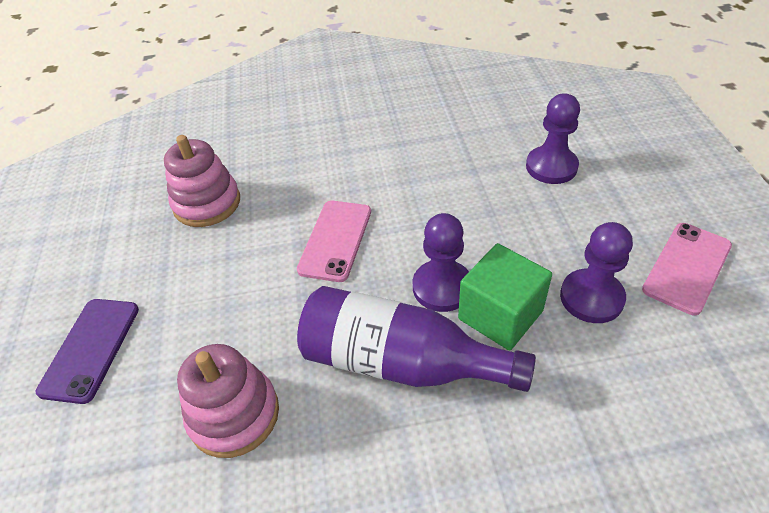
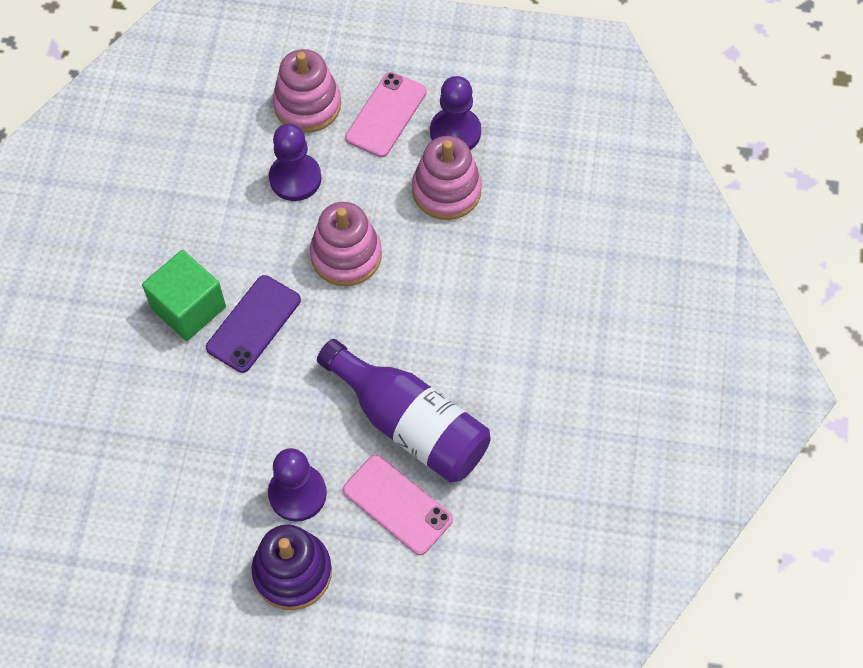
pink stacking toy: 2 -> 3
purple stacking toy: 0 -> 1

